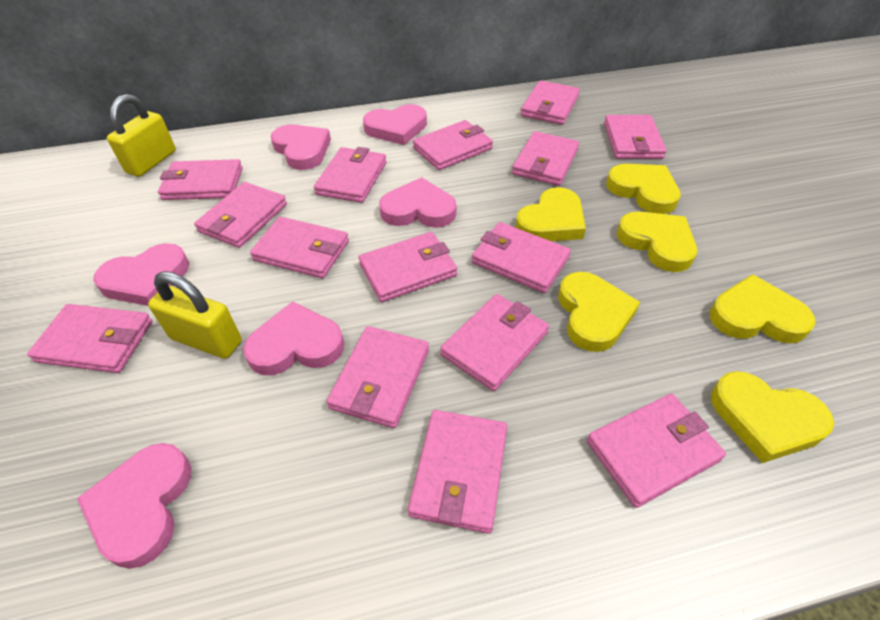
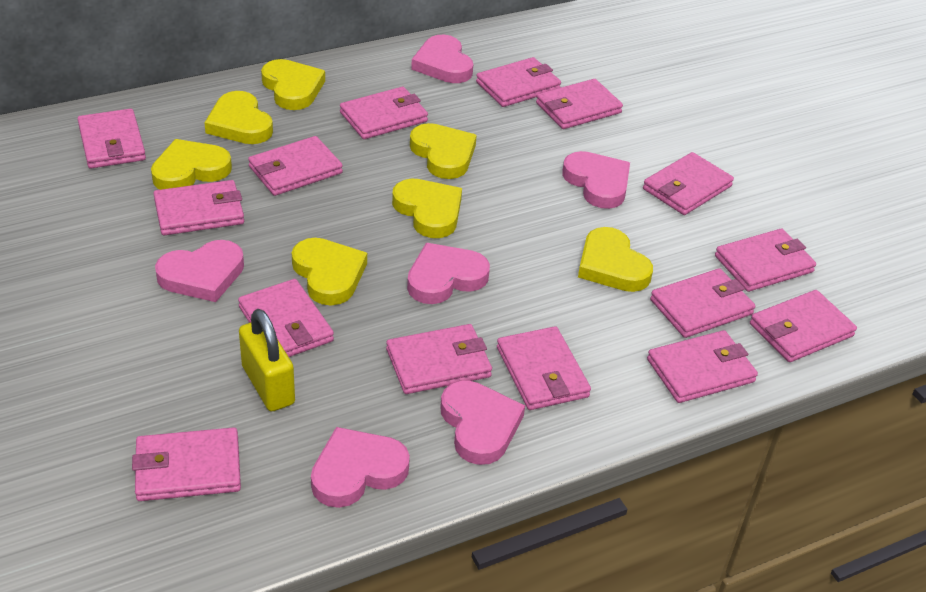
yellow heart: 6 -> 7
yellow padlock: 2 -> 1

